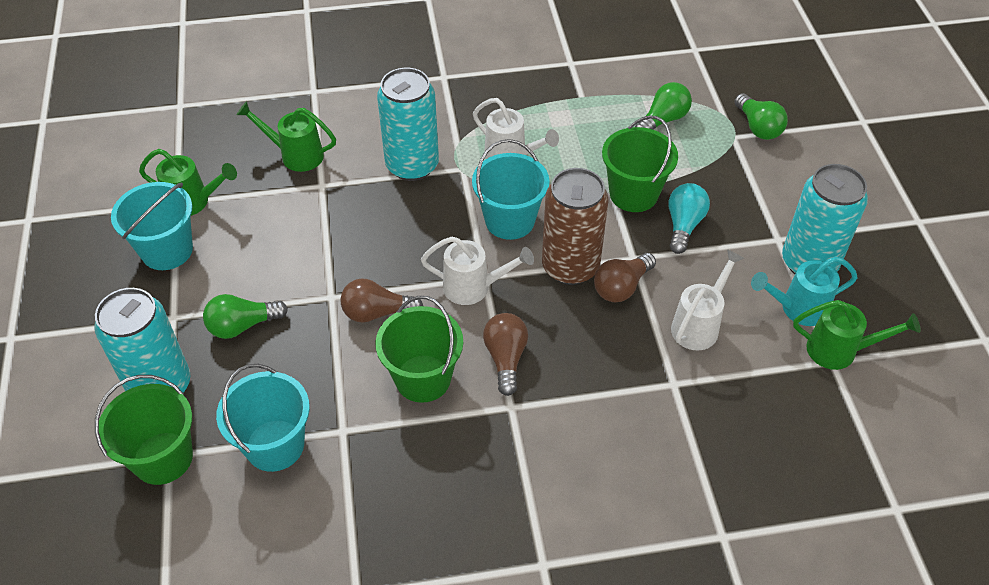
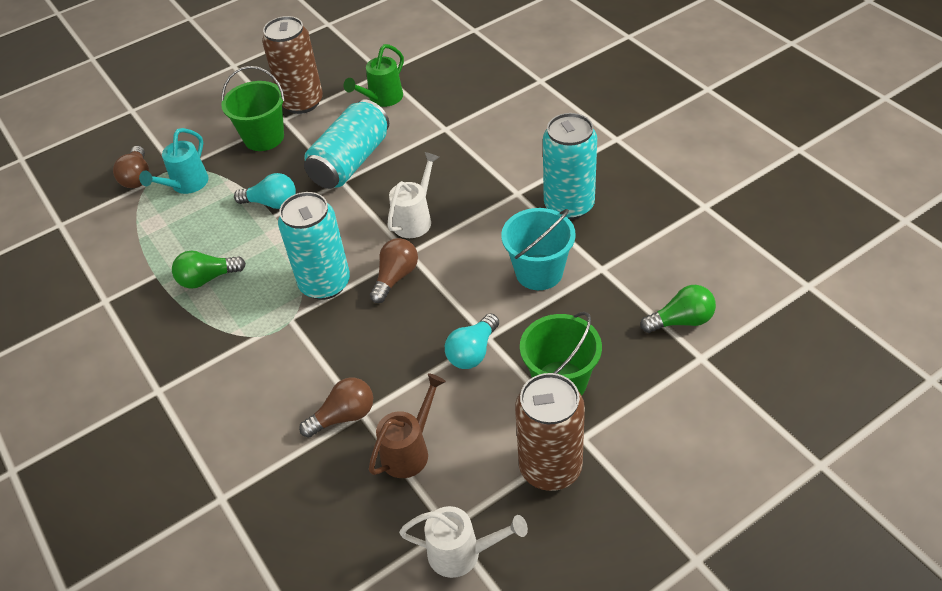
brown can: 1 -> 2
brown watering can: 0 -> 1
green bucket: 3 -> 2
green light bulb: 3 -> 2
green watering can: 3 -> 1
turquoise bucket: 3 -> 1
turquoise light bulb: 1 -> 2
white watering can: 3 -> 2

